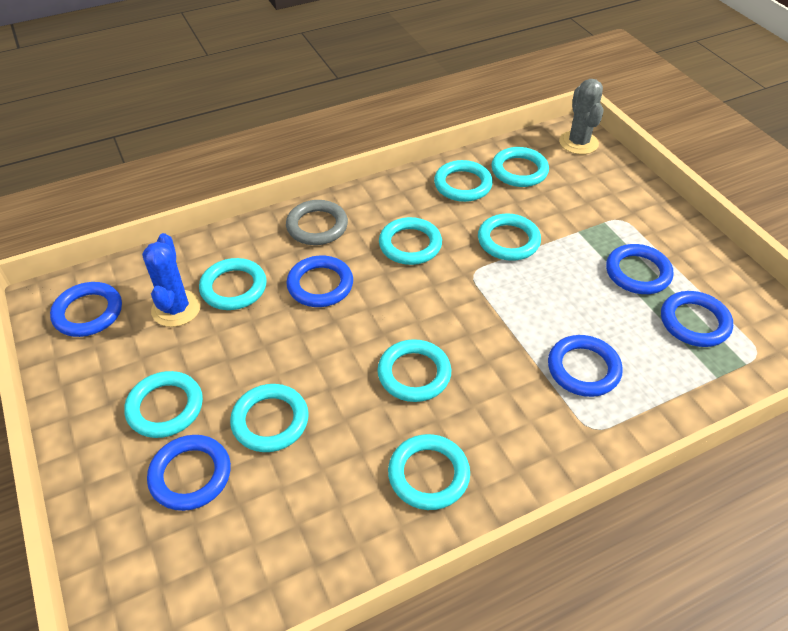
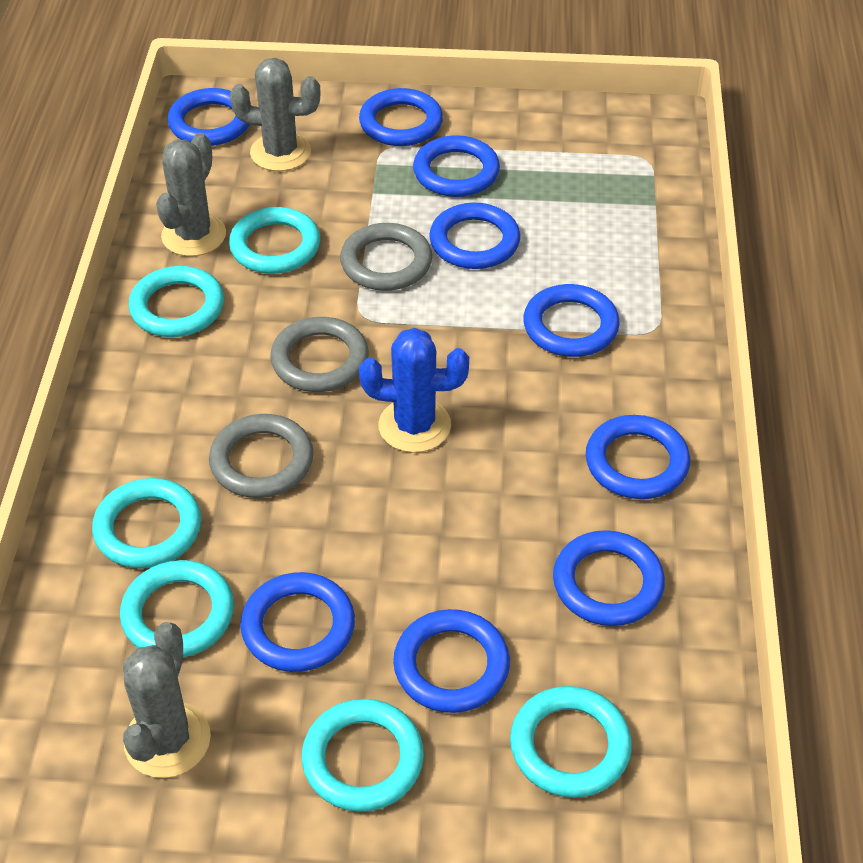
blue ring: 6 -> 9
grey cactus: 1 -> 3
grey ring: 1 -> 3
turquoise ring: 9 -> 6

